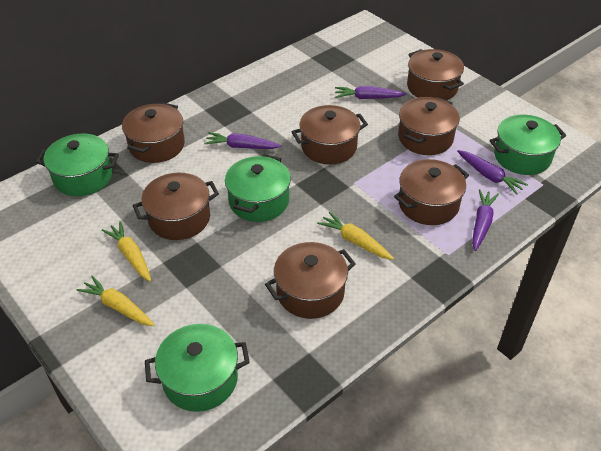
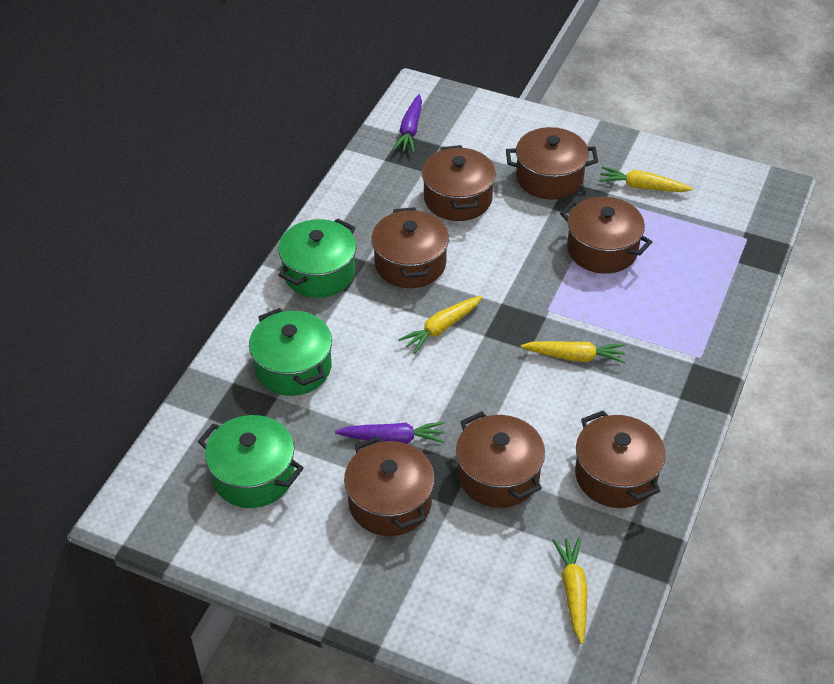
green pot: 4 -> 3
purple carrot: 4 -> 2
yellow carrot: 3 -> 4

